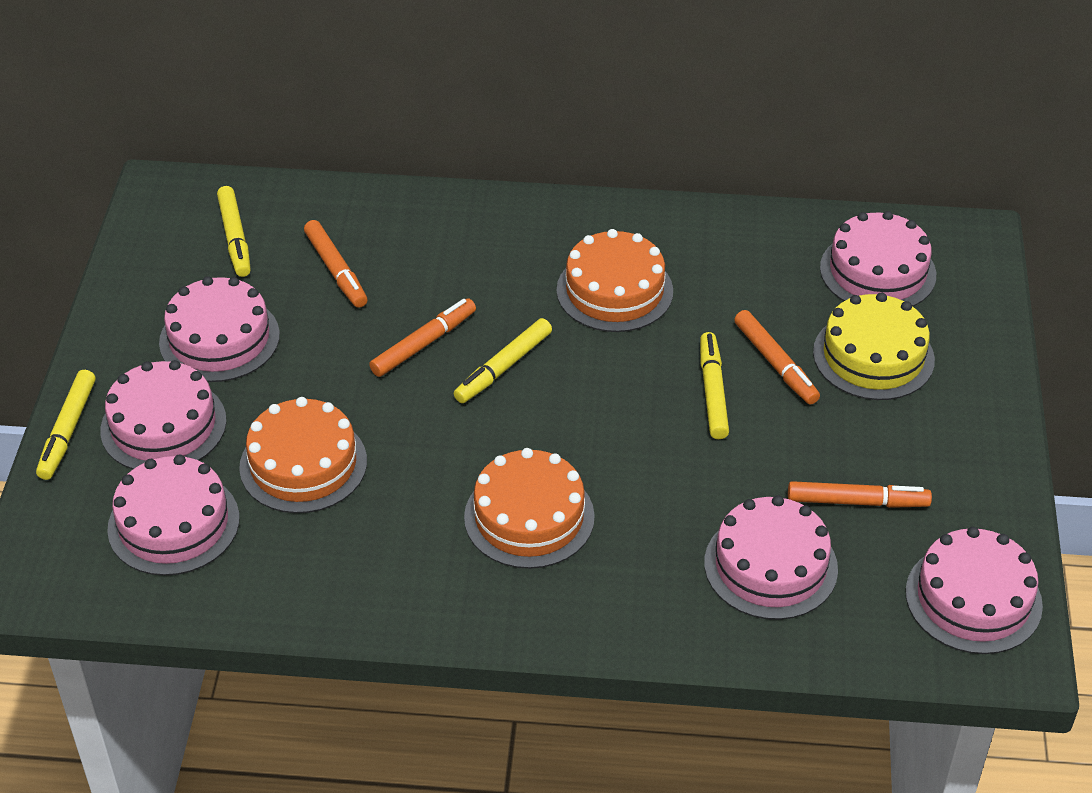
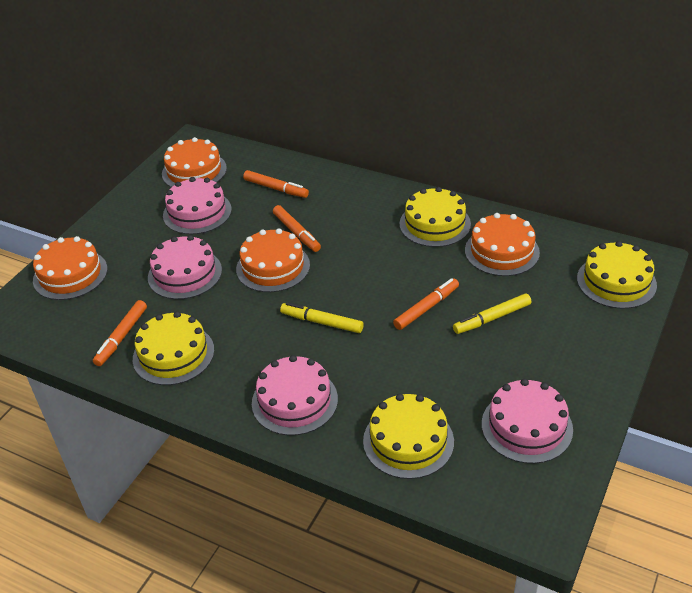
orange cake: 3 -> 4
pink cake: 6 -> 4
yellow cake: 1 -> 4
yellow marker: 4 -> 2

